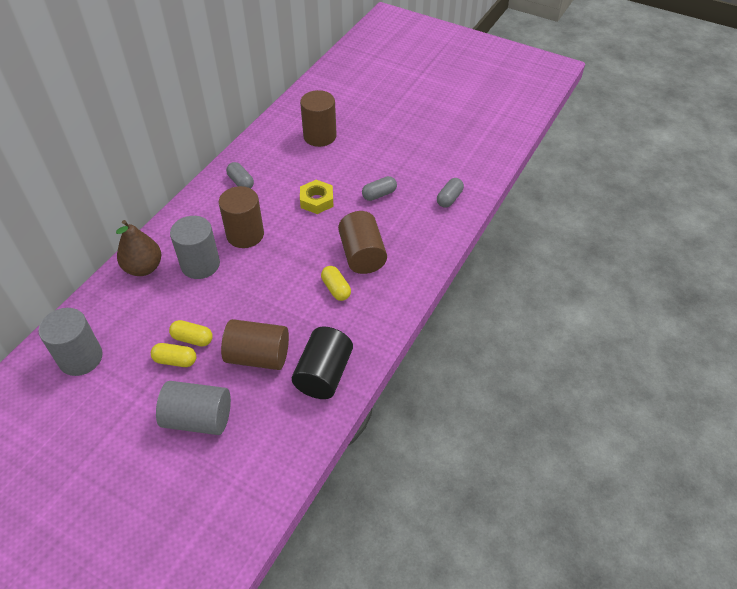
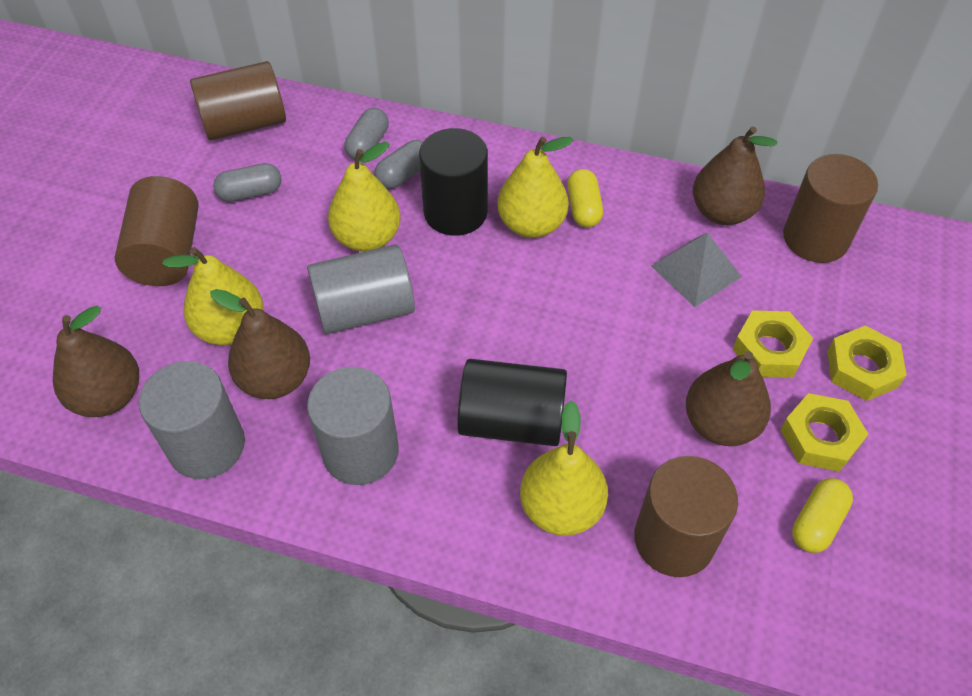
black cylinder: 1 -> 2
brown pear: 1 -> 4
grey pyramid: 0 -> 1
yellow capsule: 3 -> 2
yellow nut: 1 -> 3
yellow pear: 0 -> 4

